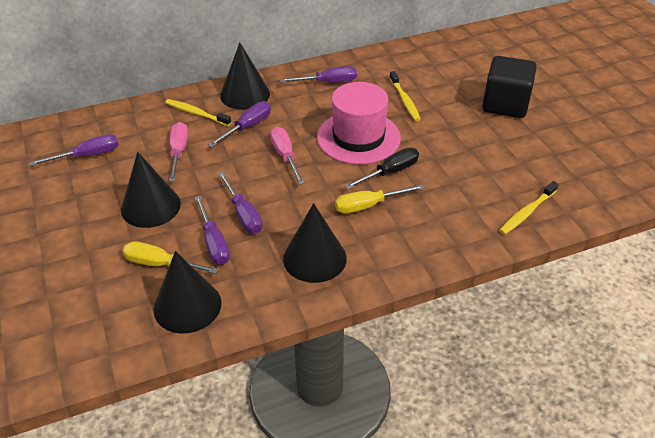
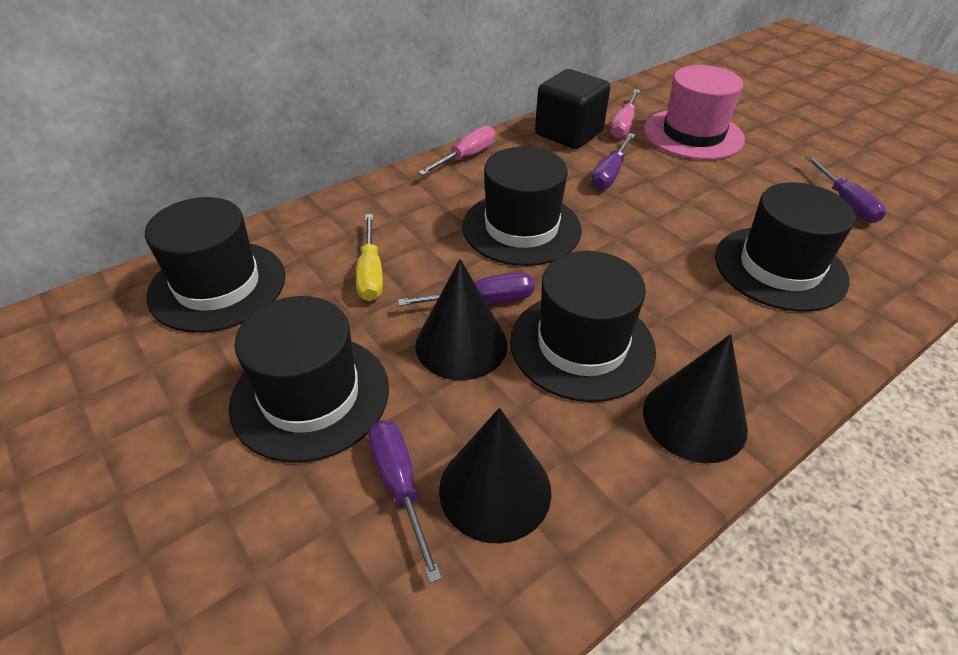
black cone: 4 -> 3
black hat: 0 -> 5
black screwdriver: 1 -> 0
purple screwdriver: 5 -> 4
yellow screwdriver: 2 -> 1
yellow toothbrush: 3 -> 0

